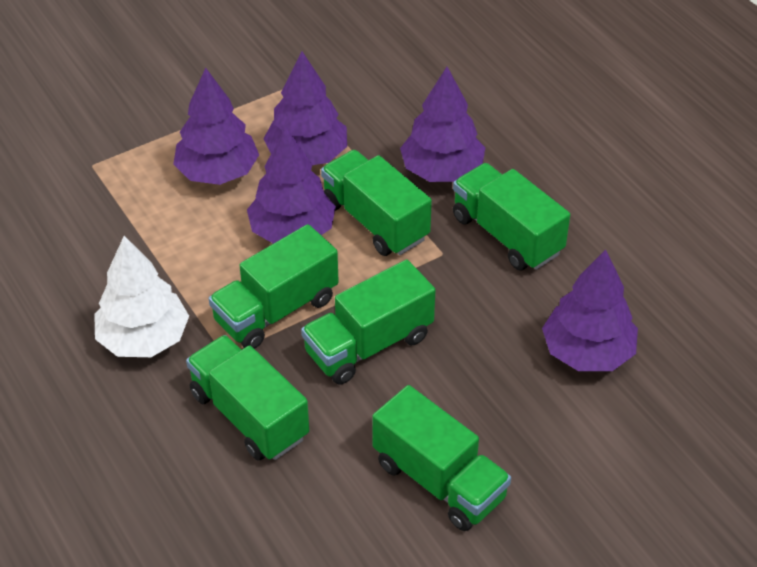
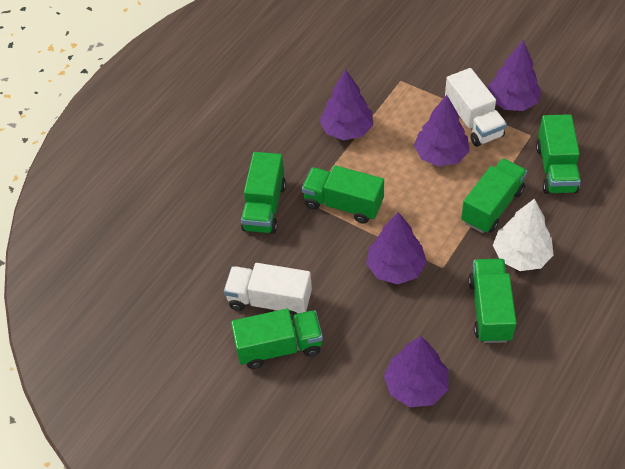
white truck: 0 -> 2

